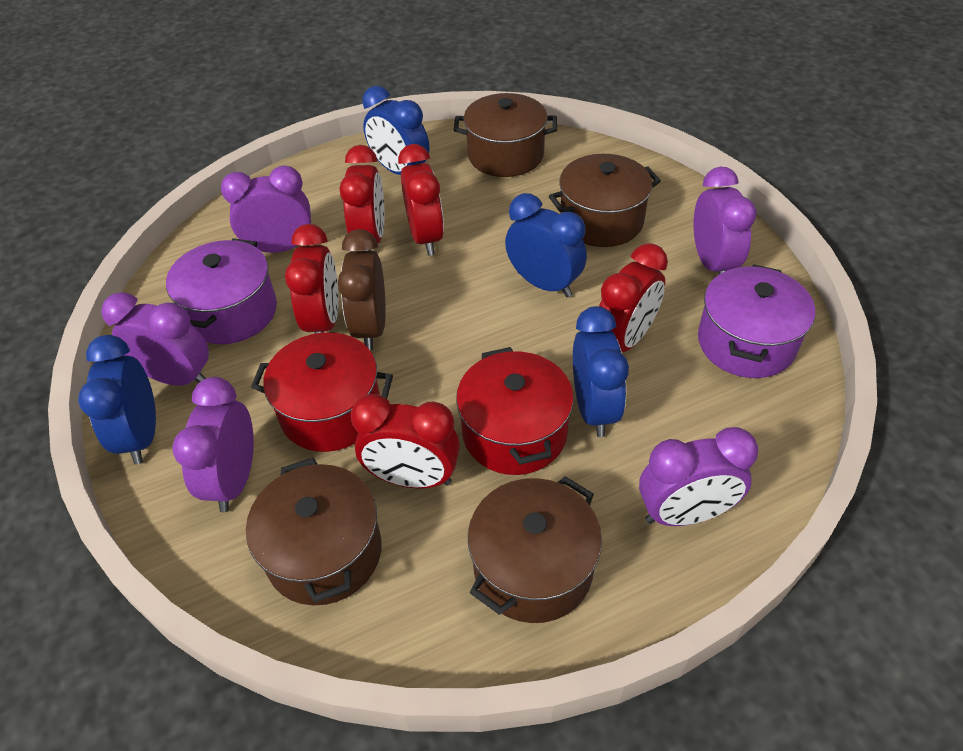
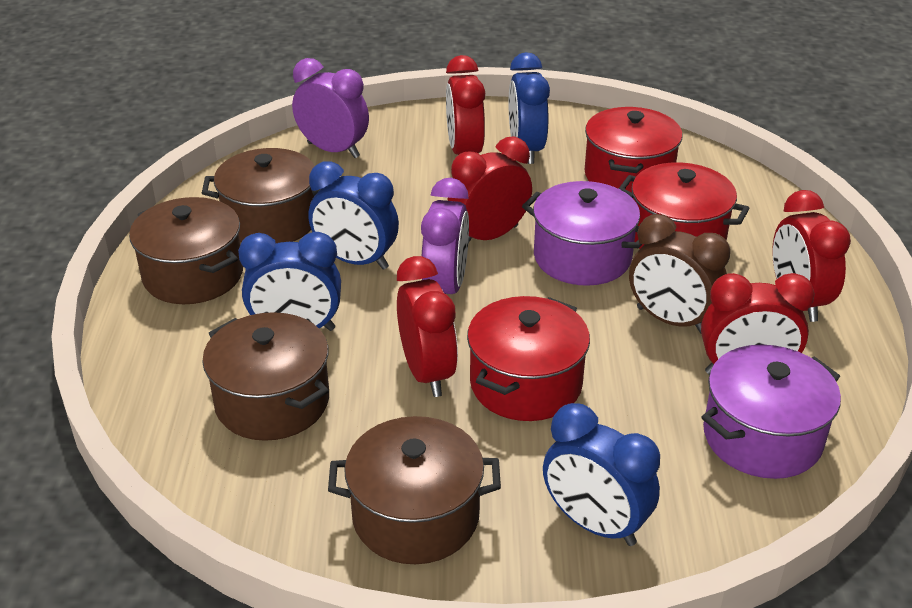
purple clock: 5 -> 2
red pot: 2 -> 3

